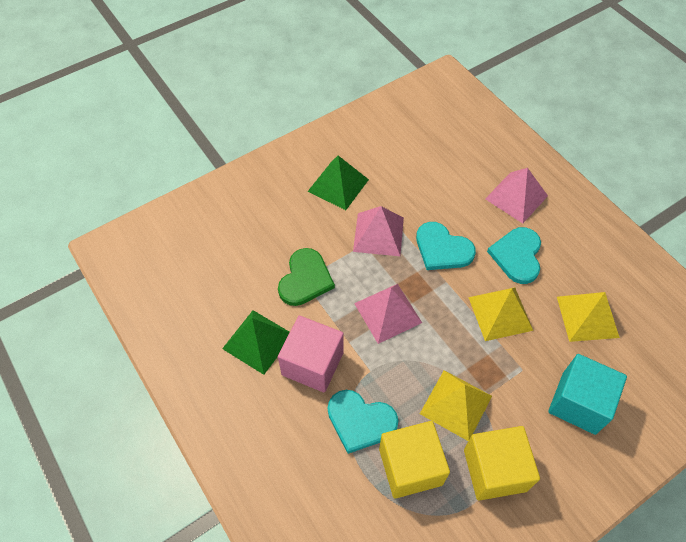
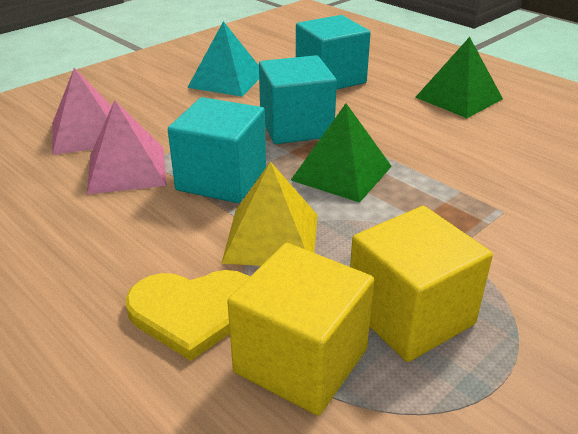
green heart: 1 -> 0
pink cube: 1 -> 0
pink pyramid: 3 -> 2
turquoise cube: 1 -> 3
turquoise heart: 3 -> 0
turquoise pyramid: 0 -> 1
yellow heart: 0 -> 1
yellow pyramid: 3 -> 1

